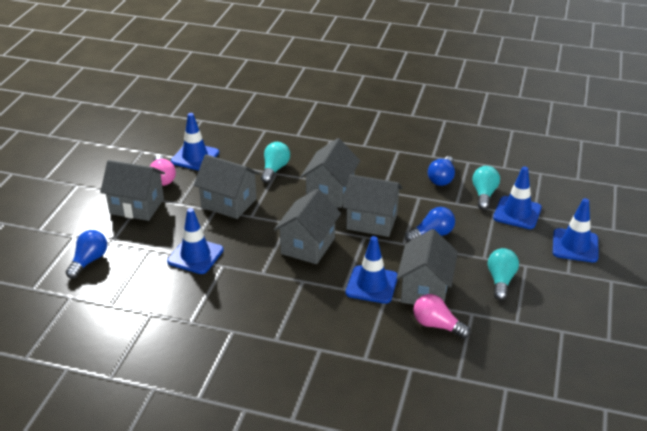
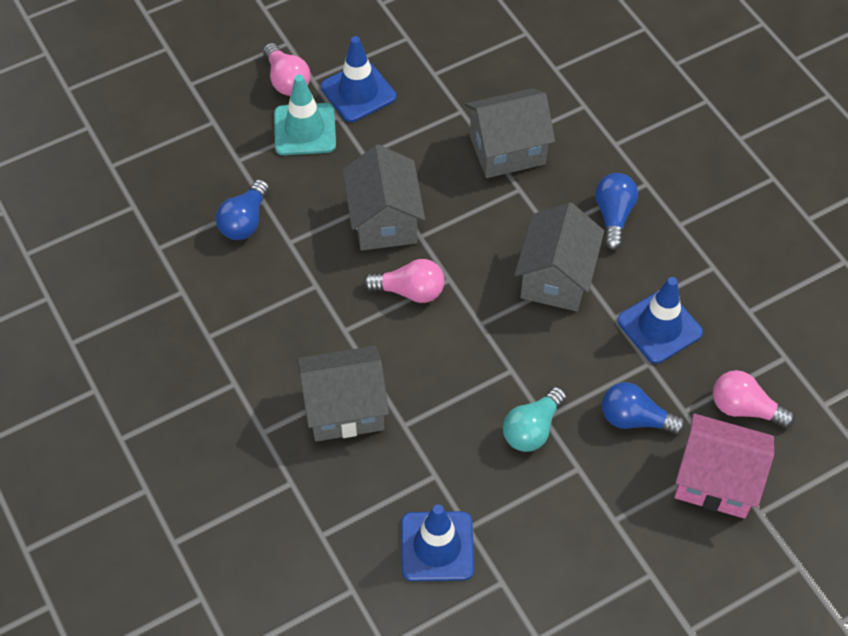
blue traffic cone: 5 -> 3
grey house: 6 -> 4
pink house: 0 -> 1
pink light bulb: 2 -> 3
turquoise light bulb: 3 -> 1
turquoise traffic cone: 0 -> 1

